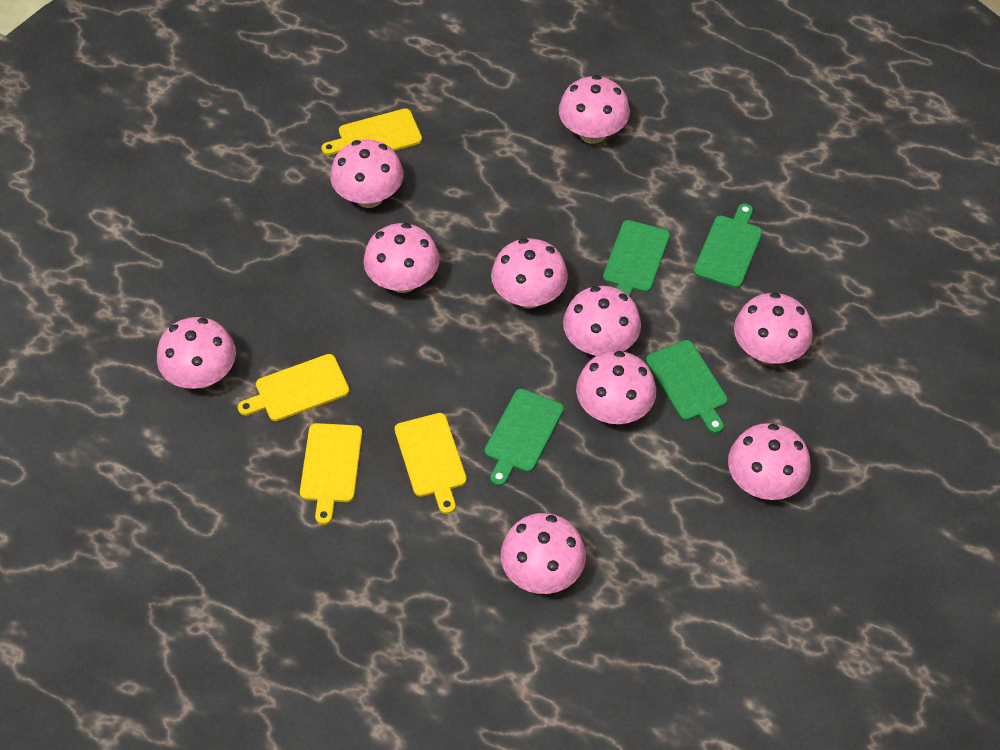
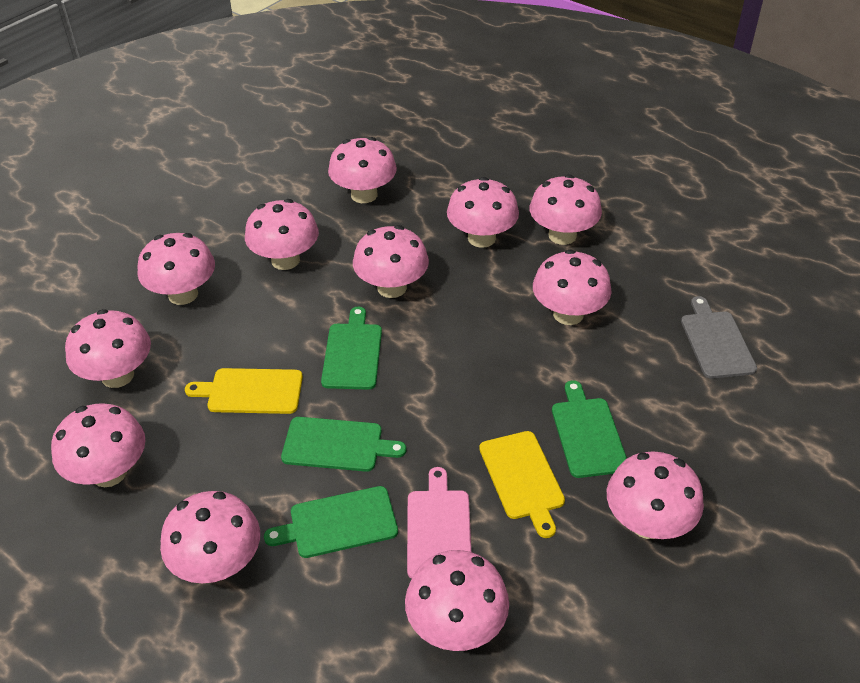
grey cutting board: 0 -> 1
pink cutting board: 0 -> 1
pink mushroom: 10 -> 12
yellow cutting board: 4 -> 2

